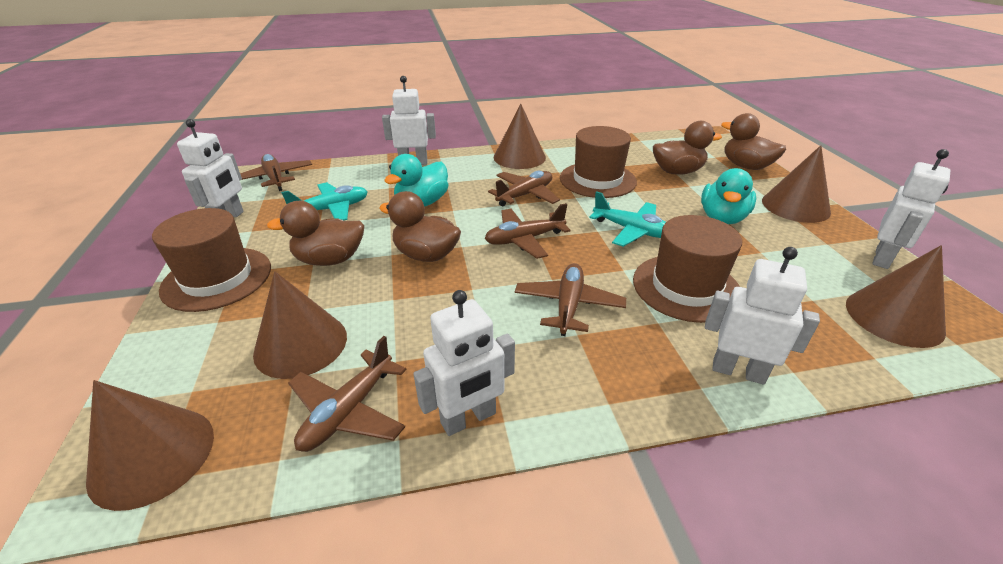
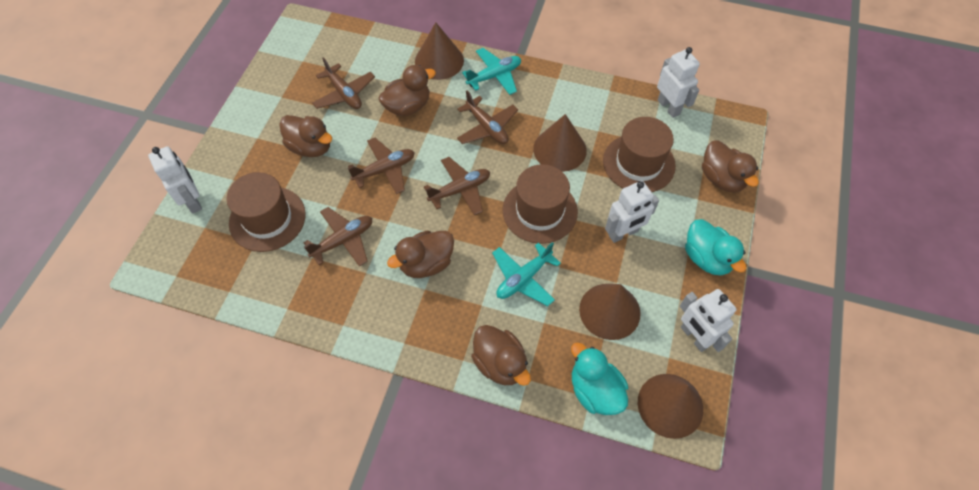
brown cone: 5 -> 4
brown duck: 4 -> 5
white robot: 5 -> 4

